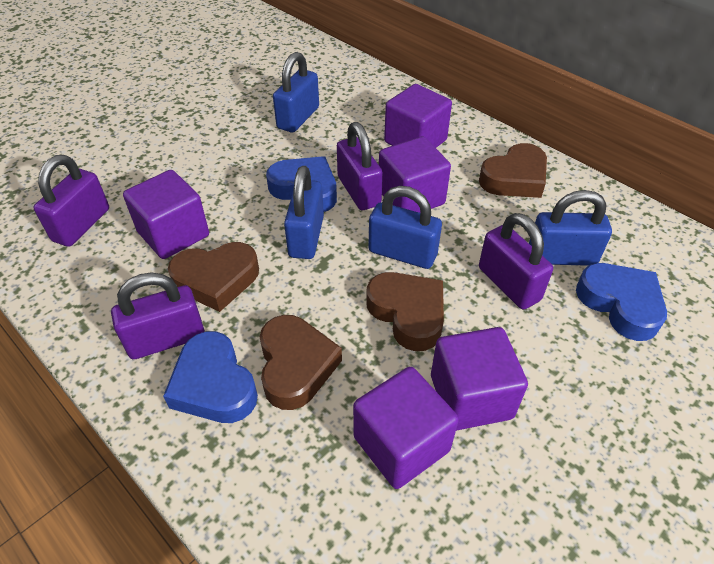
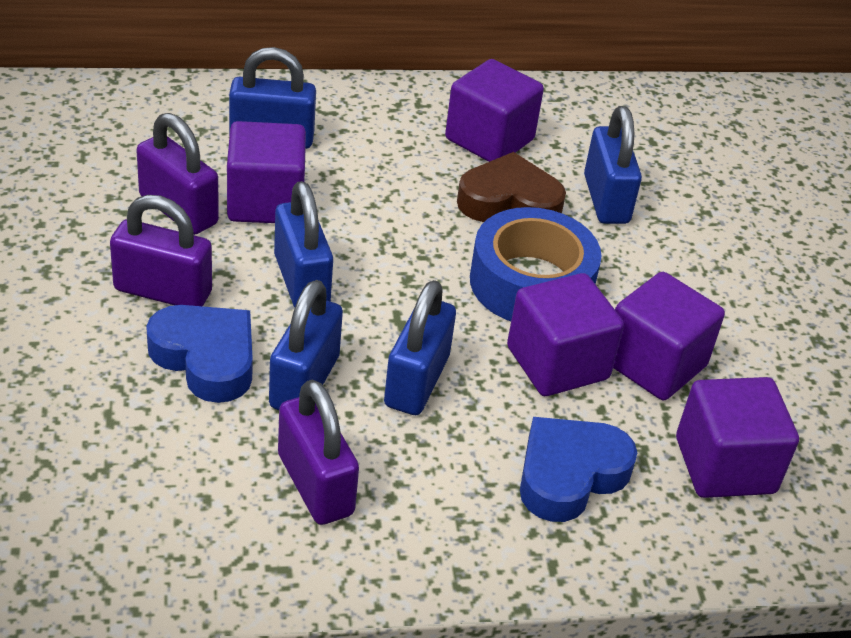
blue heart: 3 -> 2
blue padlock: 4 -> 5
blue tape: 0 -> 1
brown heart: 4 -> 1
purple padlock: 4 -> 3

